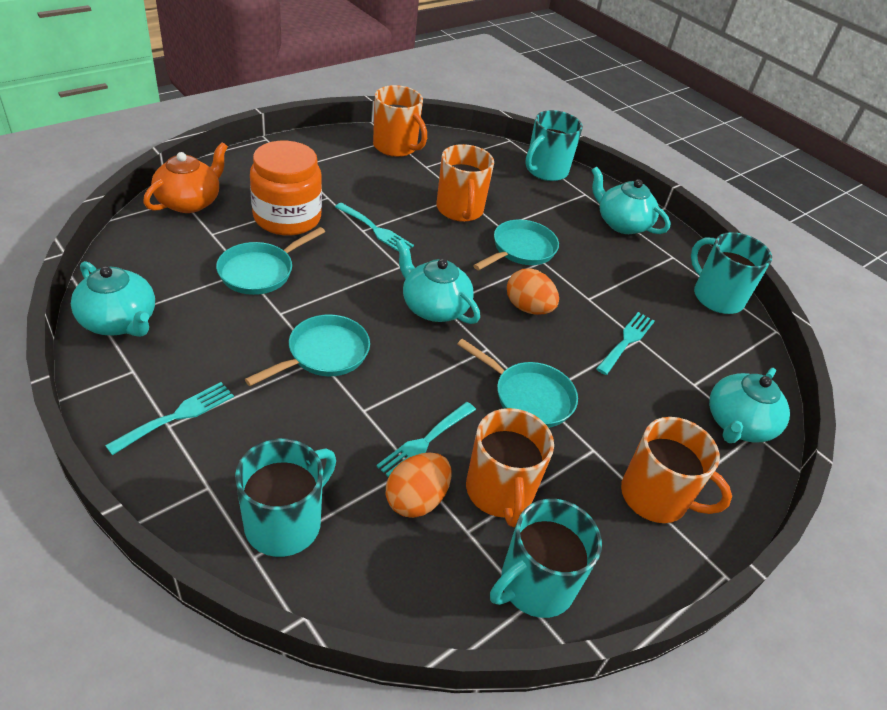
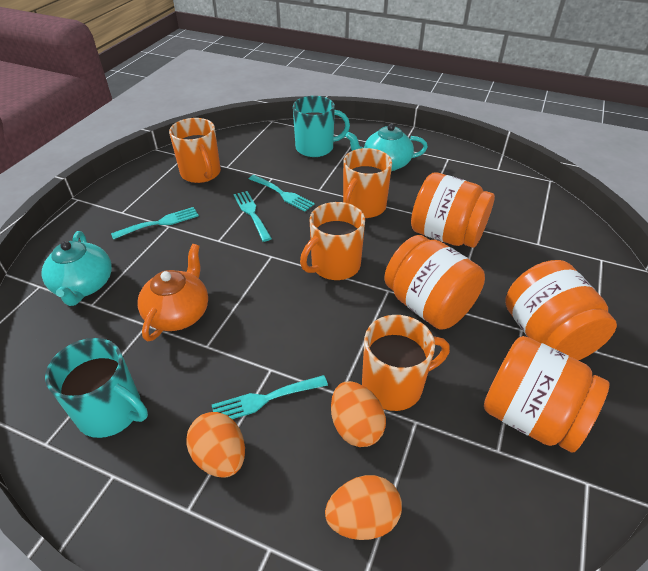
orange egg: 2 -> 3
orange jar: 1 -> 4
turquoise mug: 4 -> 2
turquoise pan: 4 -> 0
turquoise teapot: 4 -> 2

